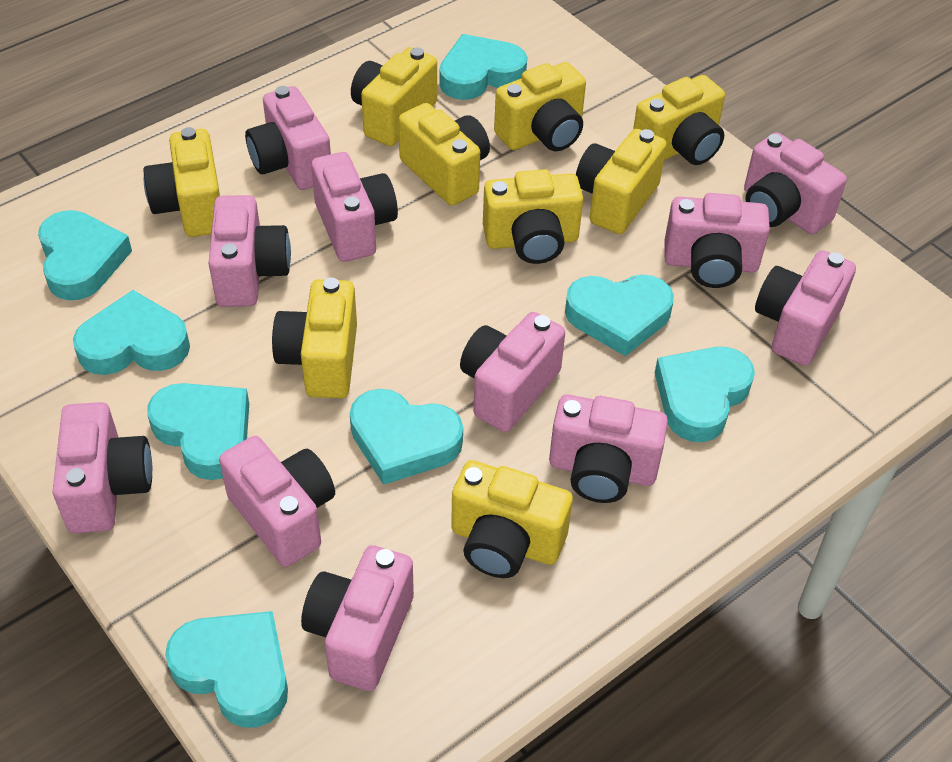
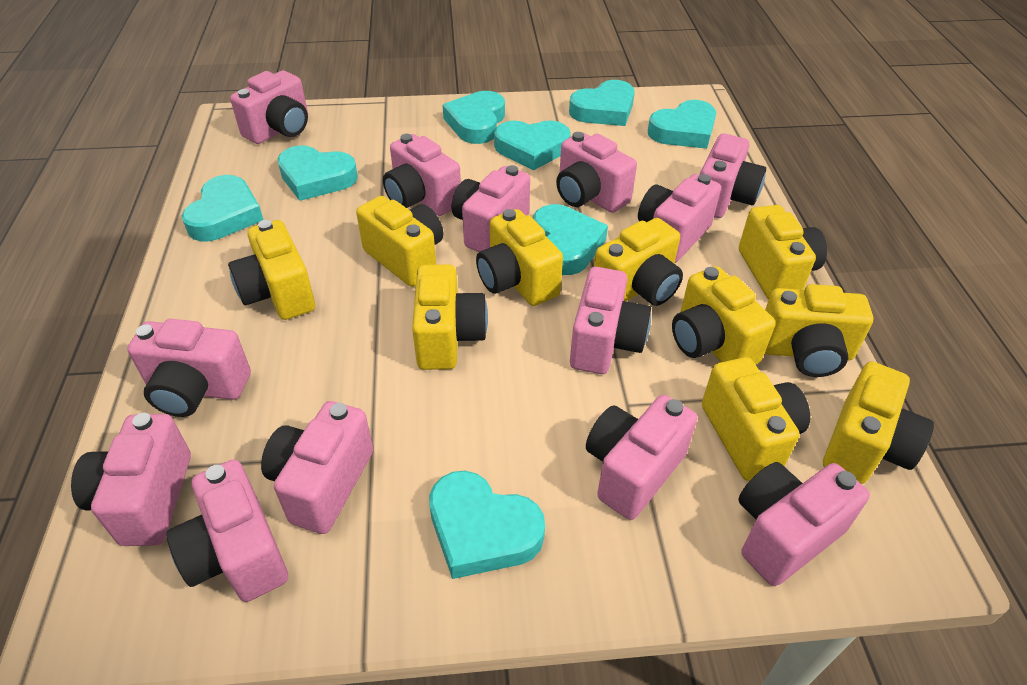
pink camera: 11 -> 13
yellow camera: 9 -> 10

